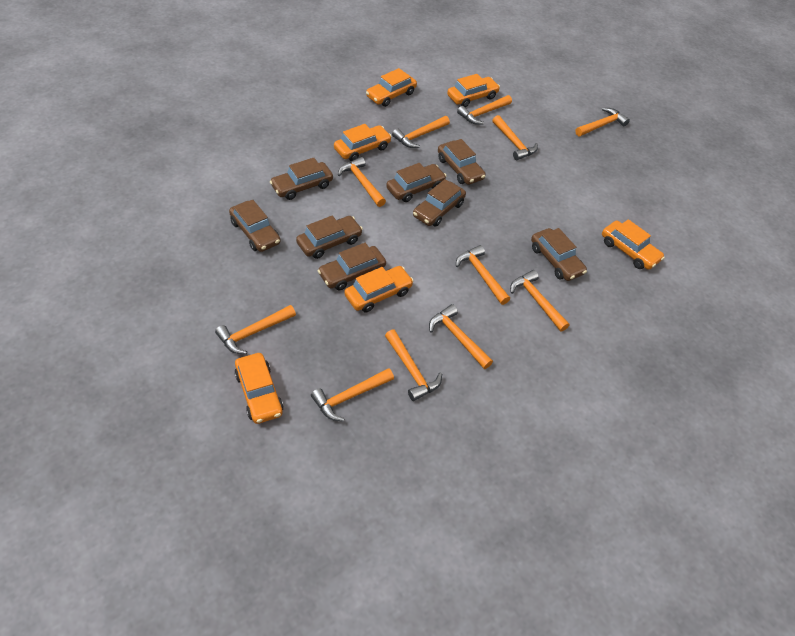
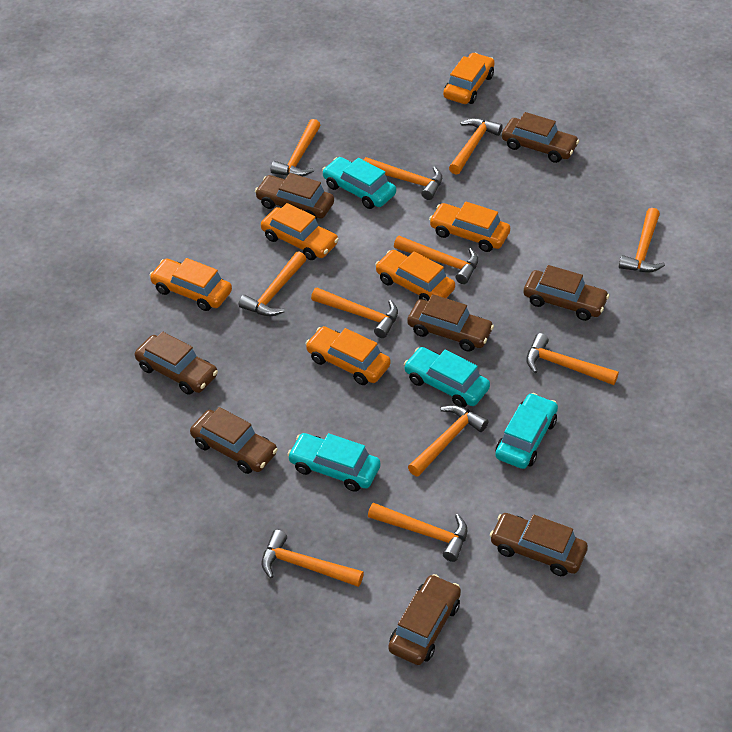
turquoise car: 0 -> 4

